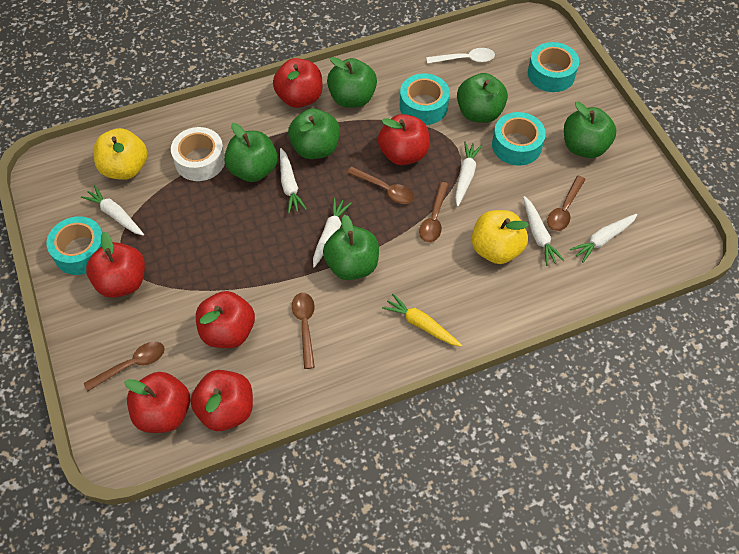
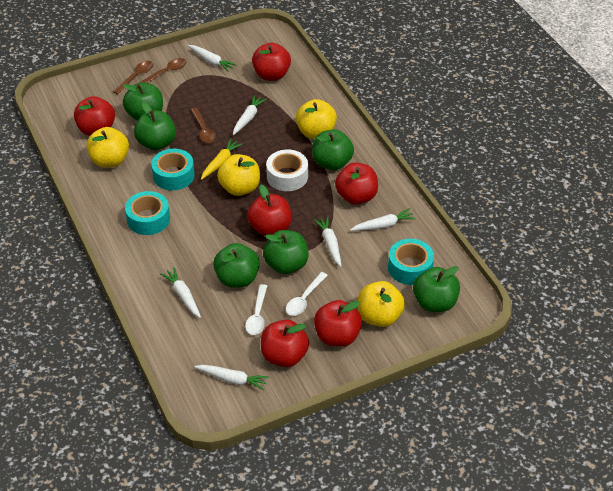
brown spoon: 5 -> 3
turquoise tape: 4 -> 3
white spoon: 1 -> 2
yellow apple: 2 -> 4

